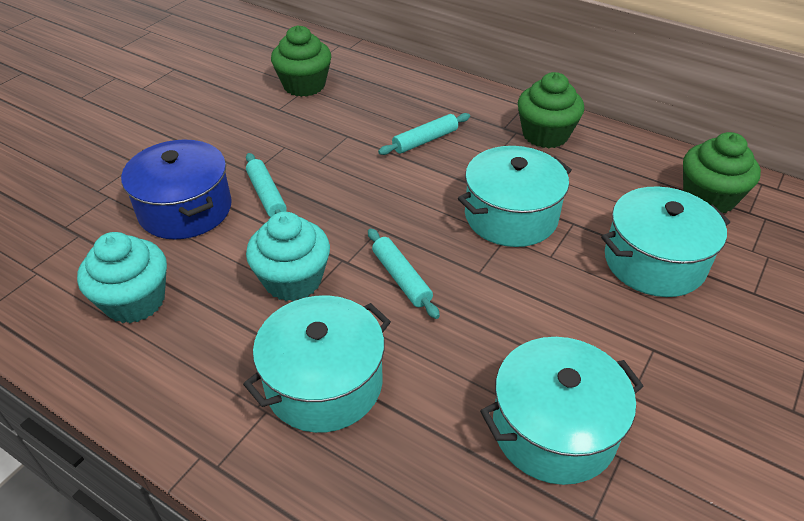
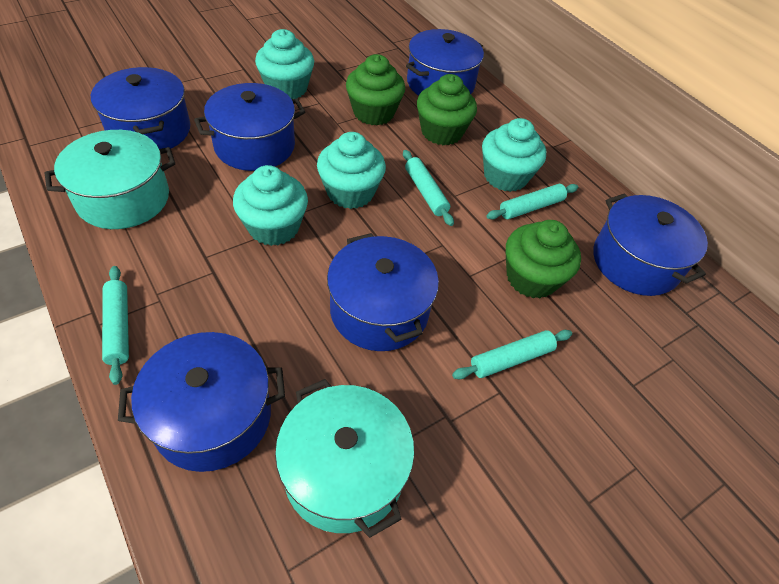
blue pot: 1 -> 6
turquoise cupcake: 2 -> 4
turquoise pot: 4 -> 2
turquoise rolling pin: 3 -> 4

